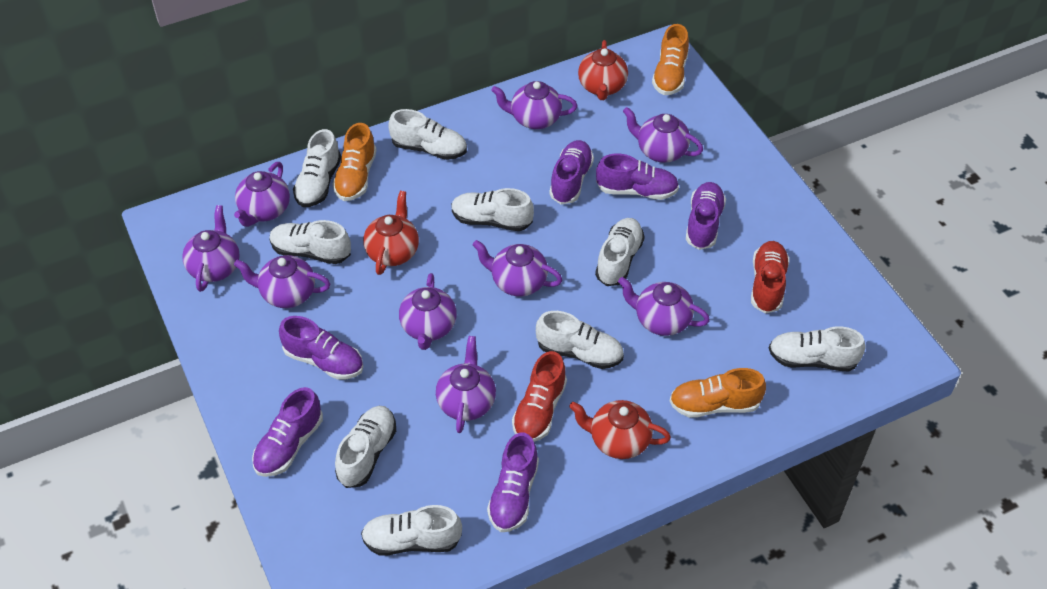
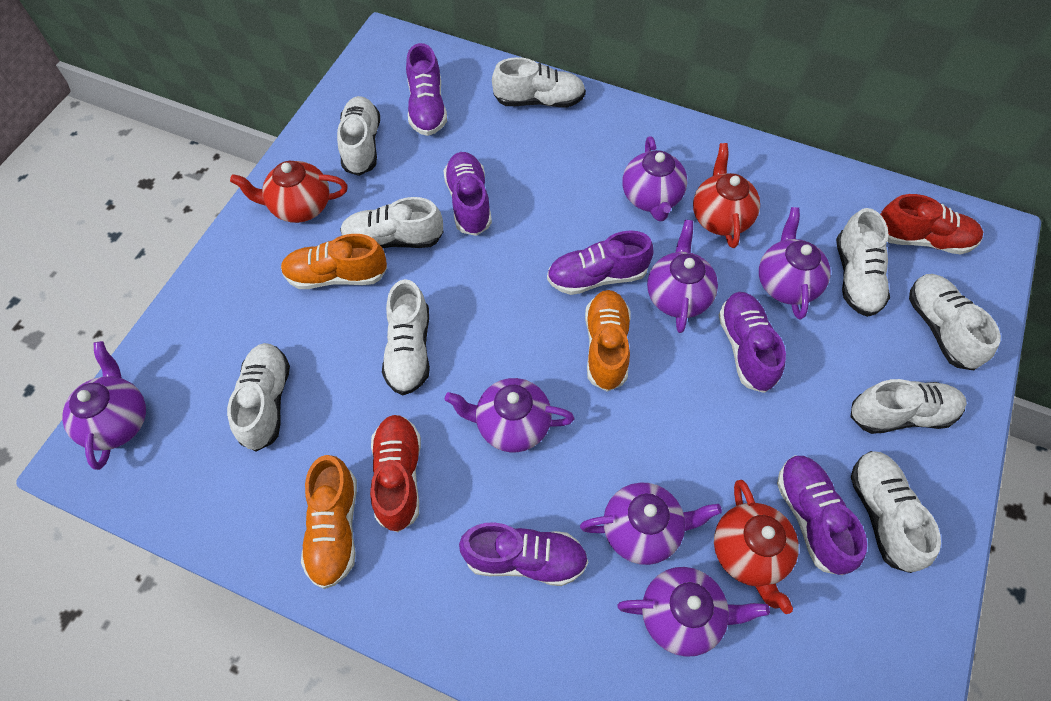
purple teapot: 9 -> 7

